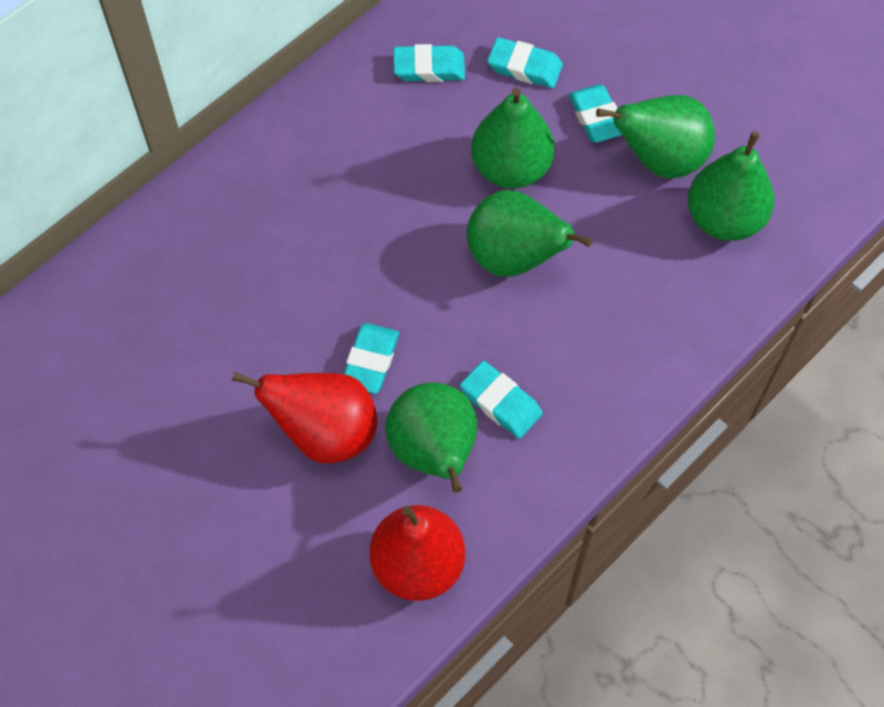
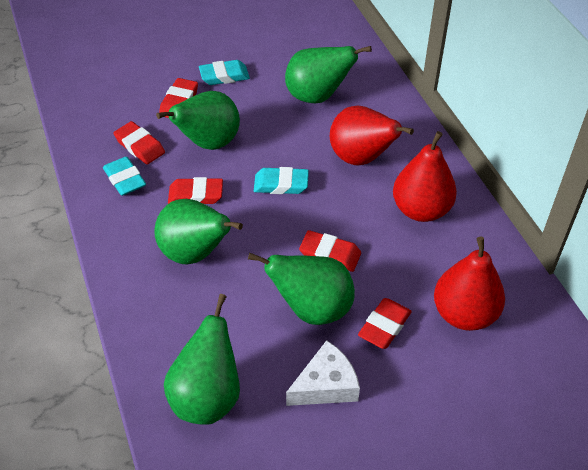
red eraser: 0 -> 5
red pear: 2 -> 3
turquoise eraser: 5 -> 3
white cheese: 0 -> 1

